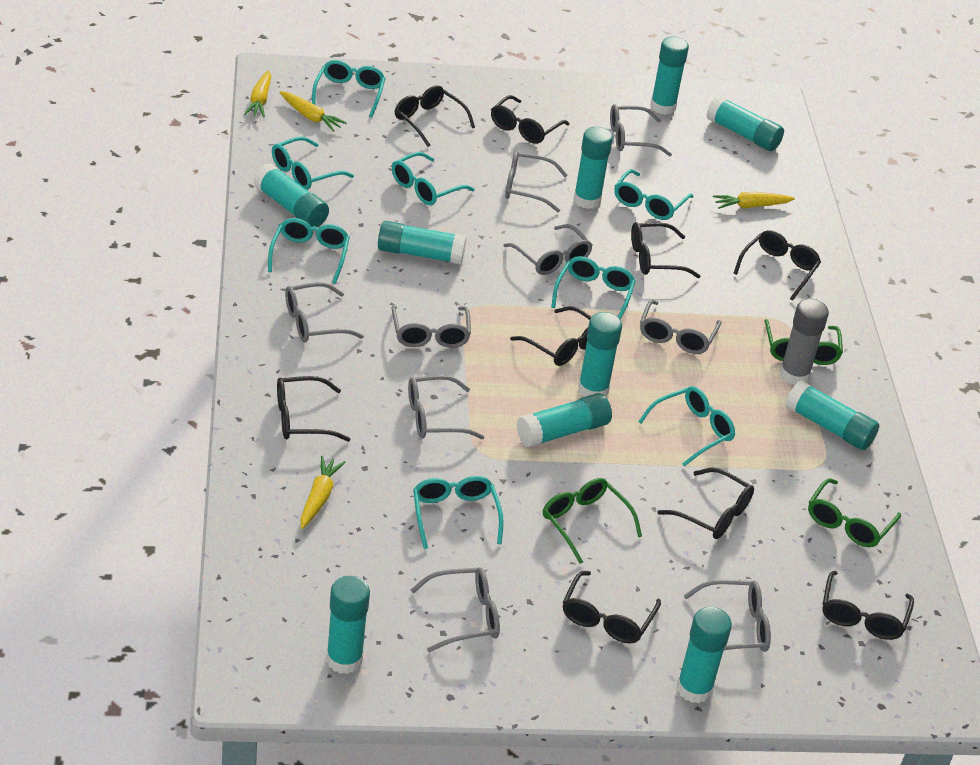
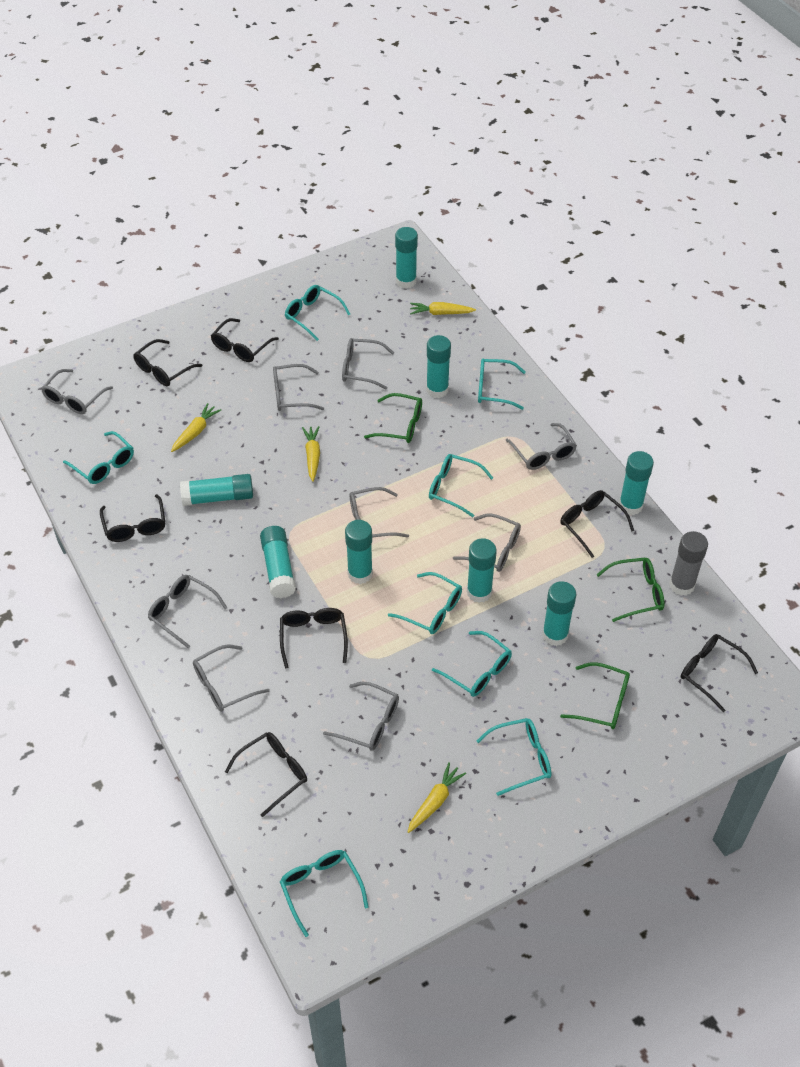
black glasses: 9 -> 7
turquoise glue stick: 10 -> 8

